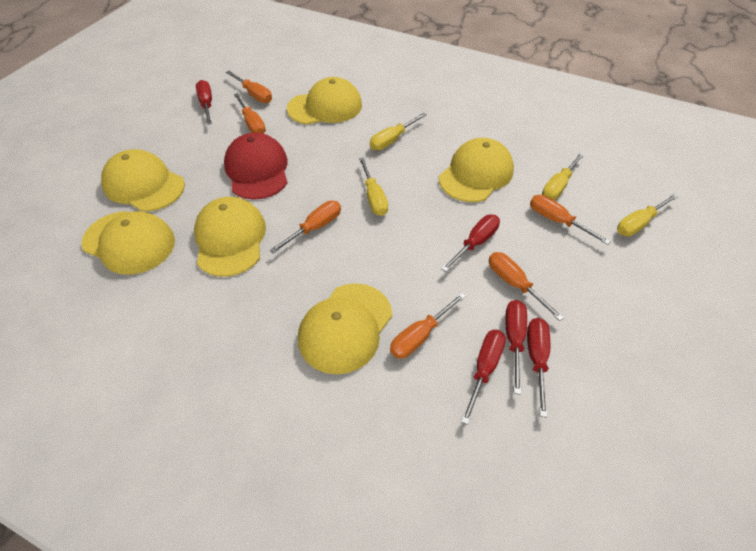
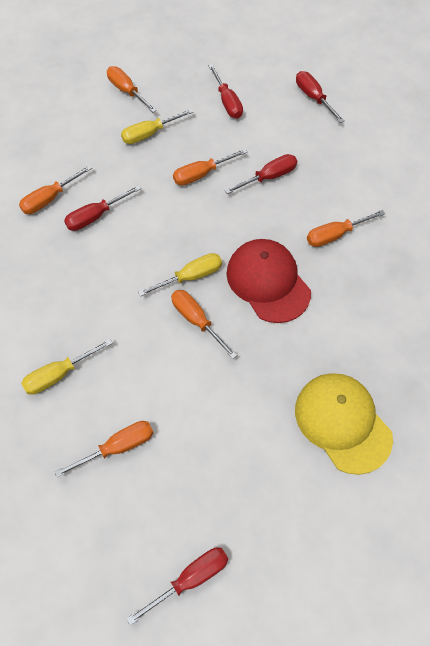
yellow cap: 6 -> 1
yellow screwdriver: 4 -> 3

